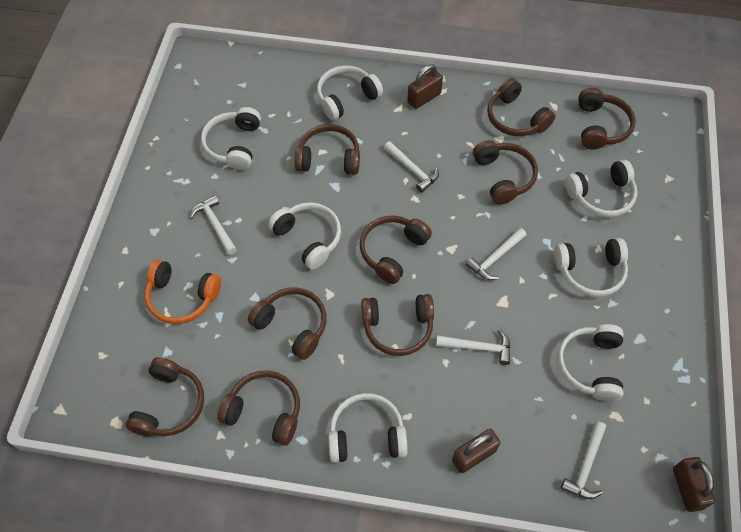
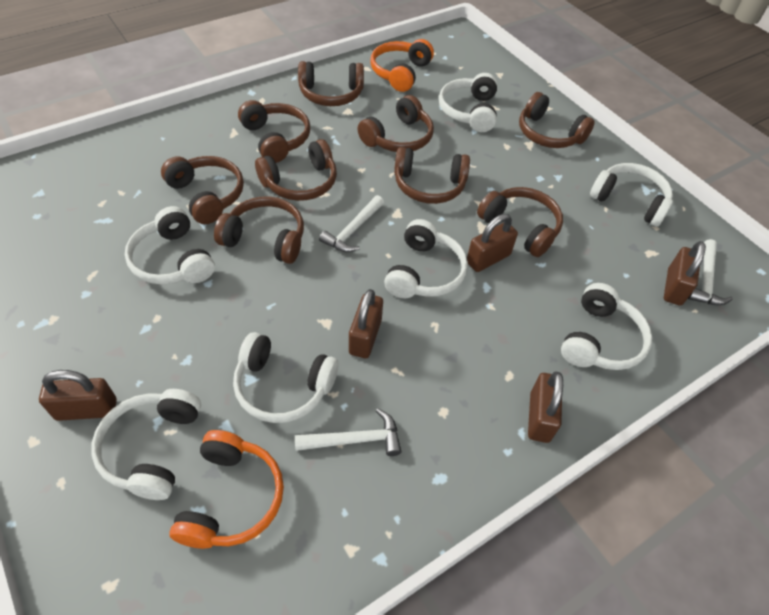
brown padlock: 3 -> 5
orange headphones: 1 -> 2
white hammer: 5 -> 3

